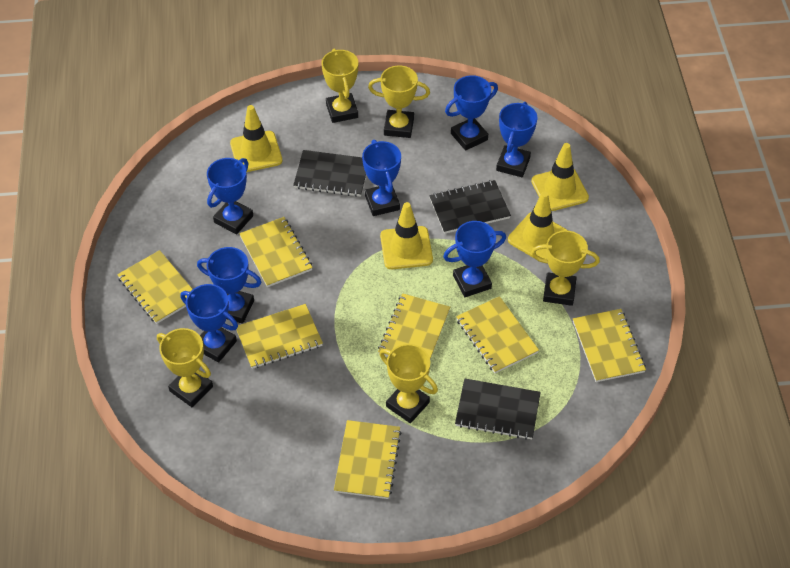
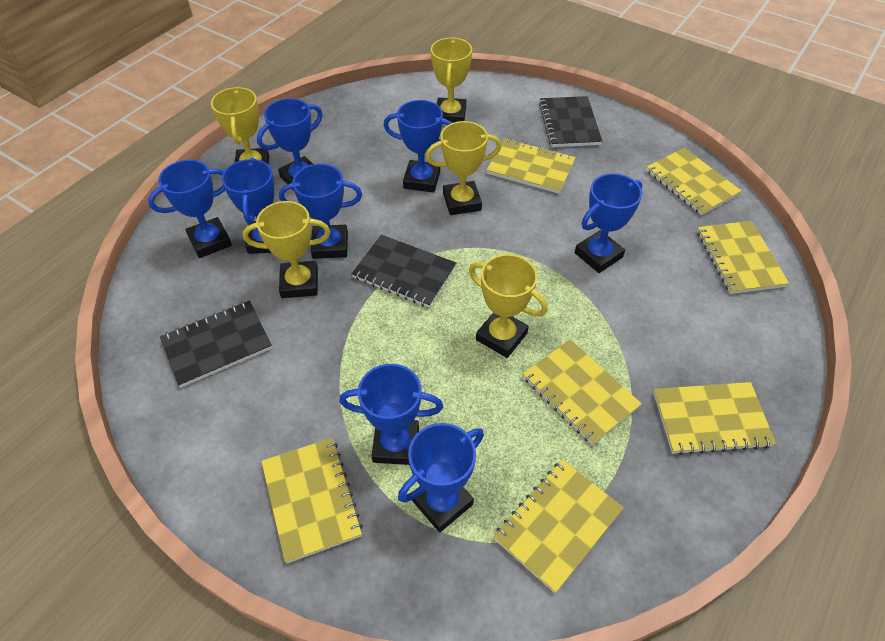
blue trophy: 7 -> 8
yellow traffic cone: 4 -> 0

